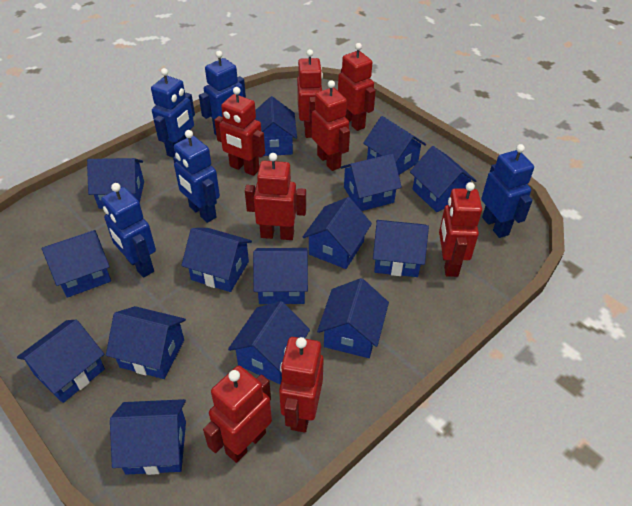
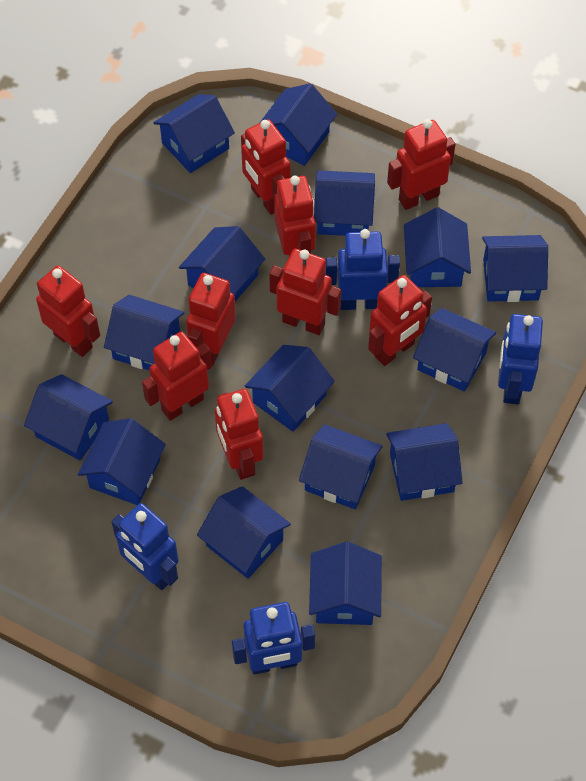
blue robot: 5 -> 4
red robot: 8 -> 9

